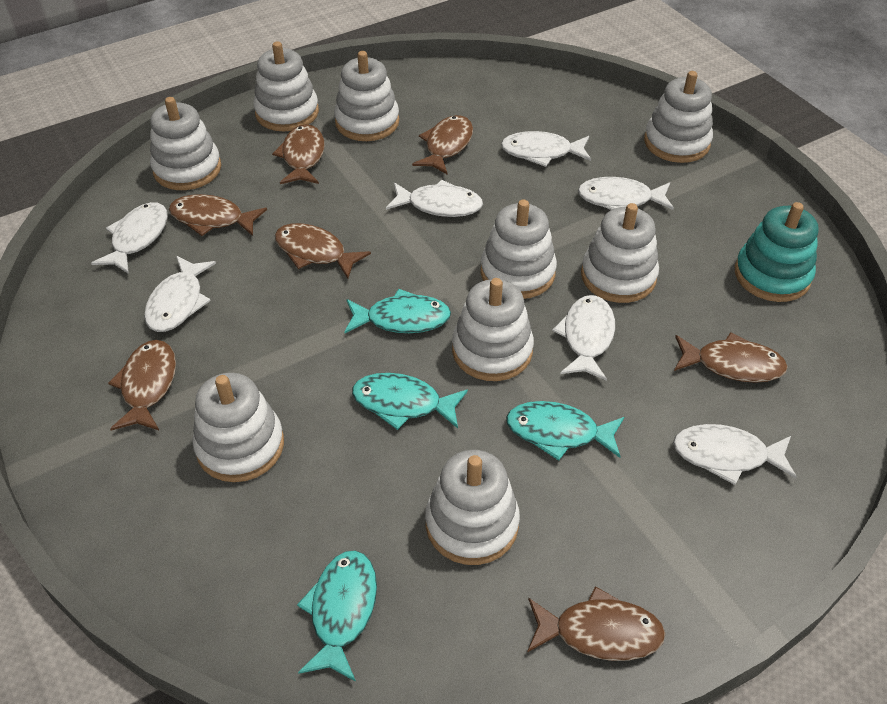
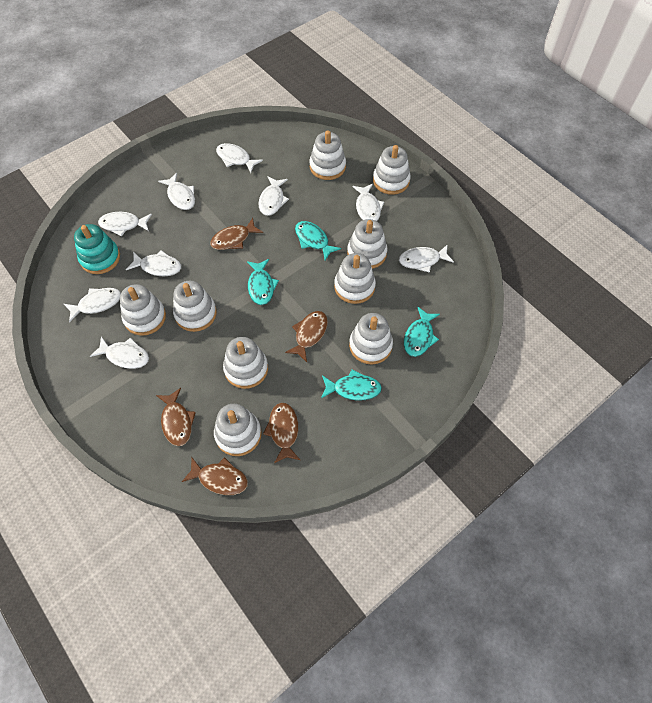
brown fish: 7 -> 5
white fish: 7 -> 9

